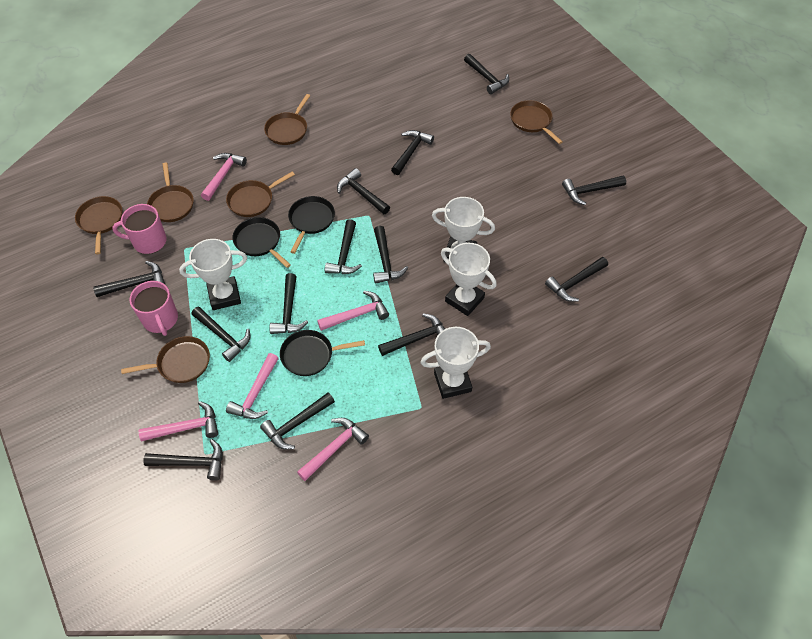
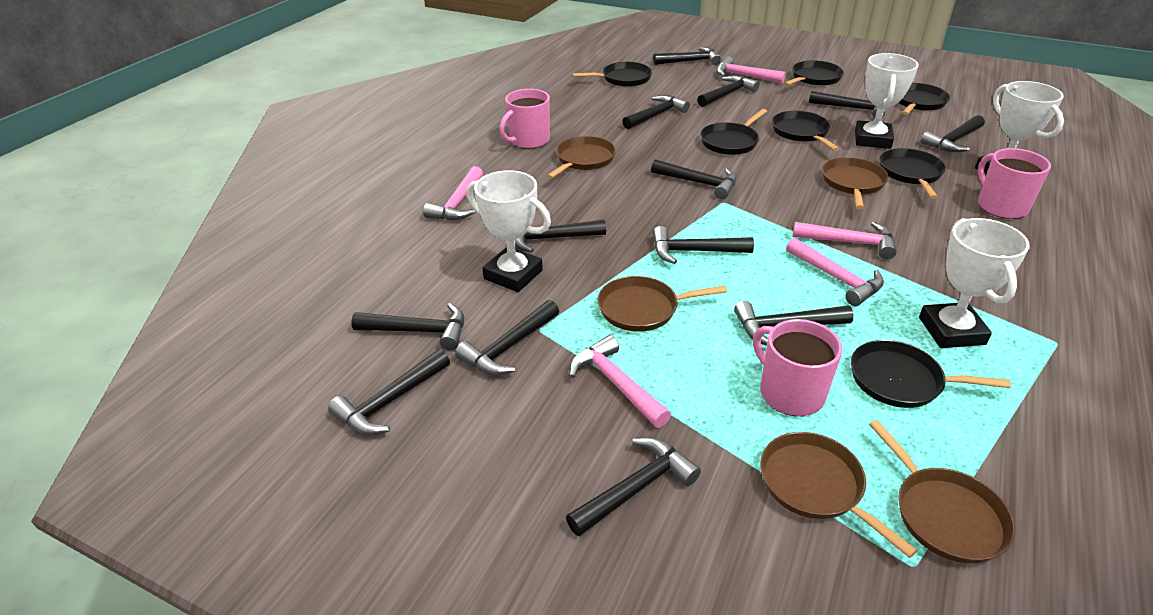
black pan: 3 -> 7
brown pan: 6 -> 5
pink mug: 2 -> 3

